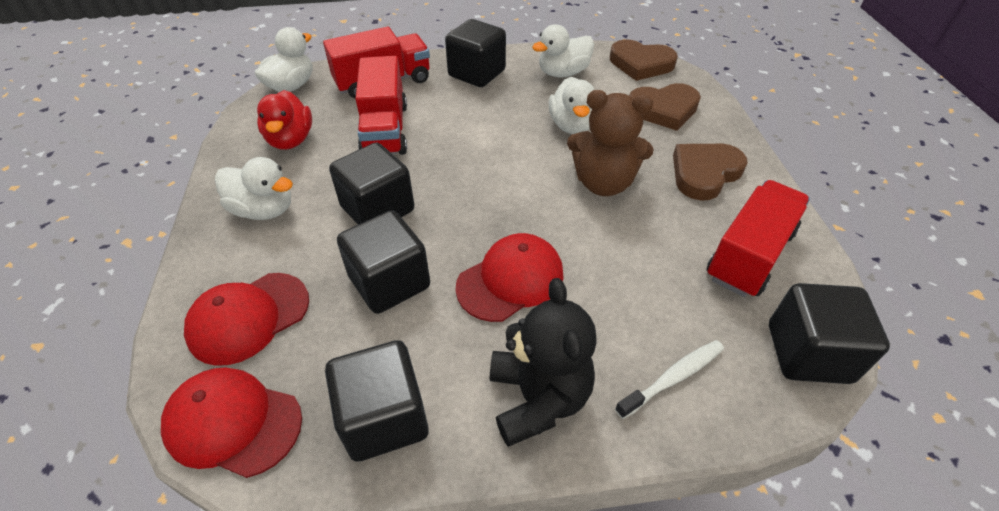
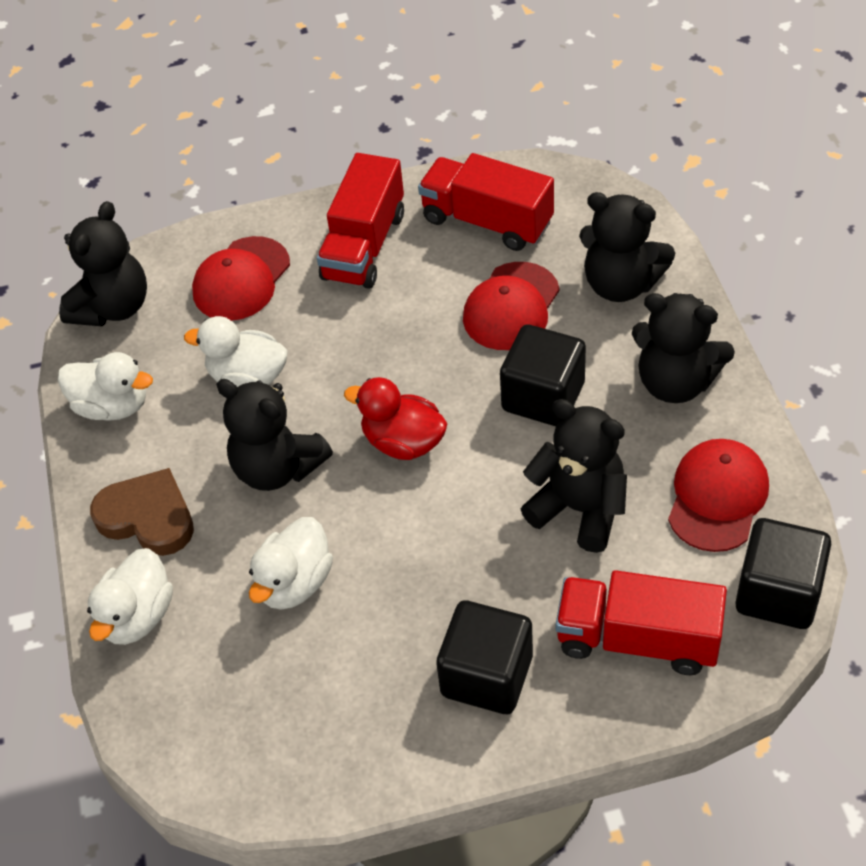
black cube: 5 -> 3
black teddy bear: 1 -> 5
brown heart: 3 -> 1
brown teddy bear: 1 -> 0
white toothbrush: 1 -> 0

